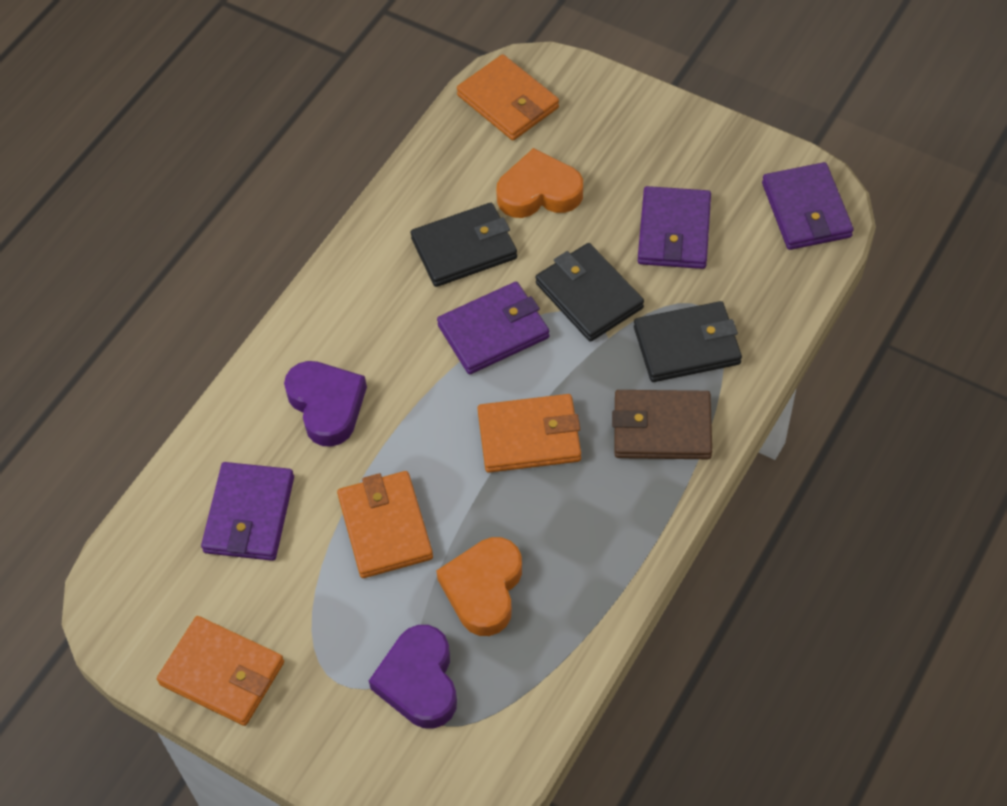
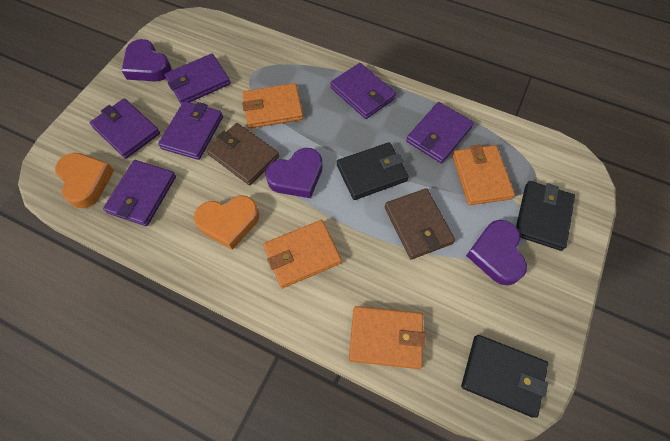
brown wallet: 1 -> 2
purple heart: 2 -> 3
purple wallet: 4 -> 6

